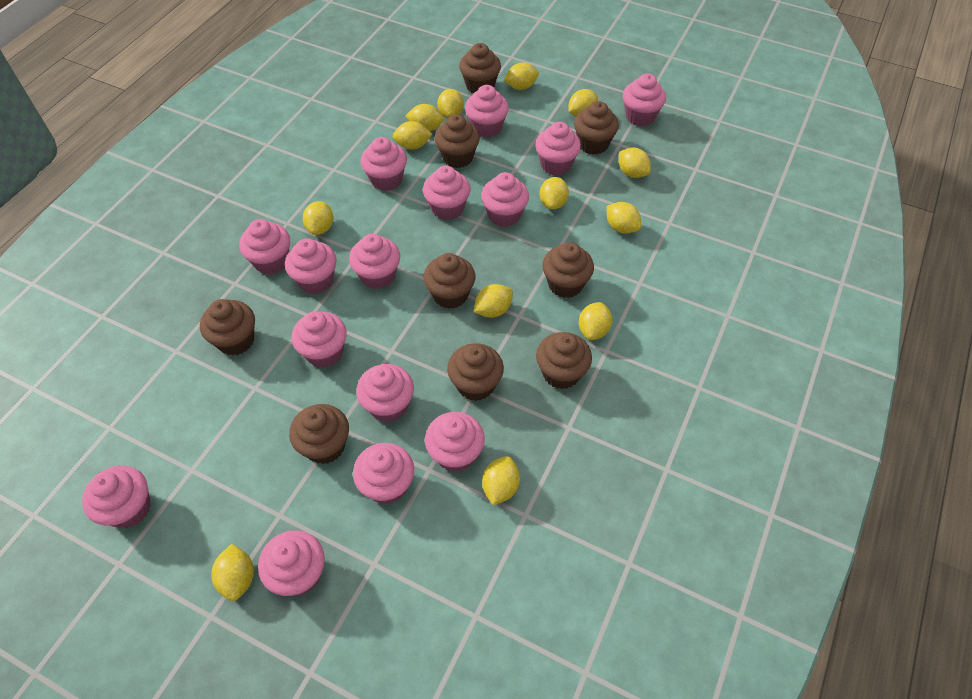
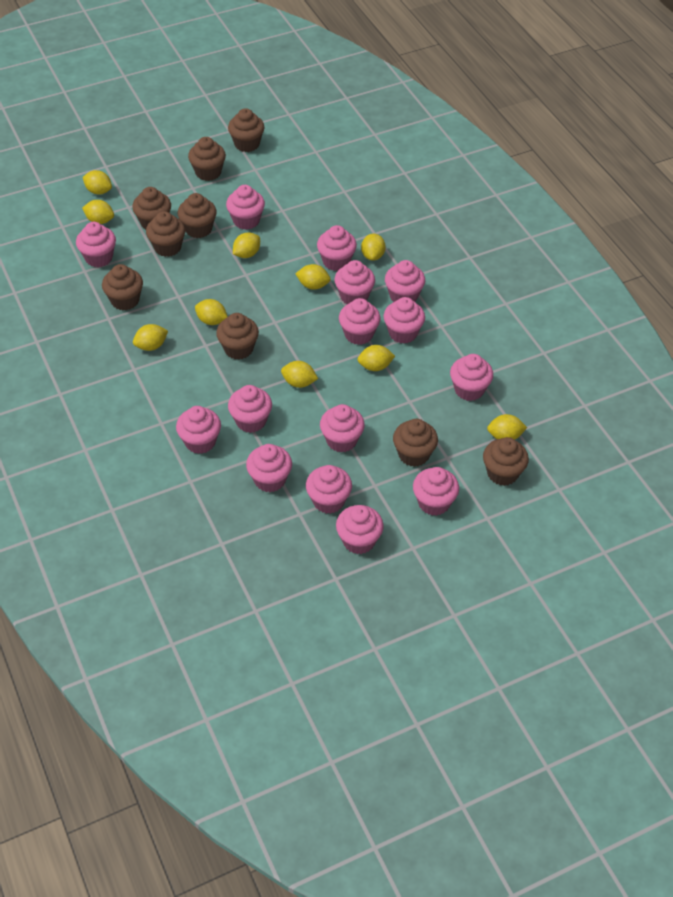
yellow lemon: 13 -> 10

